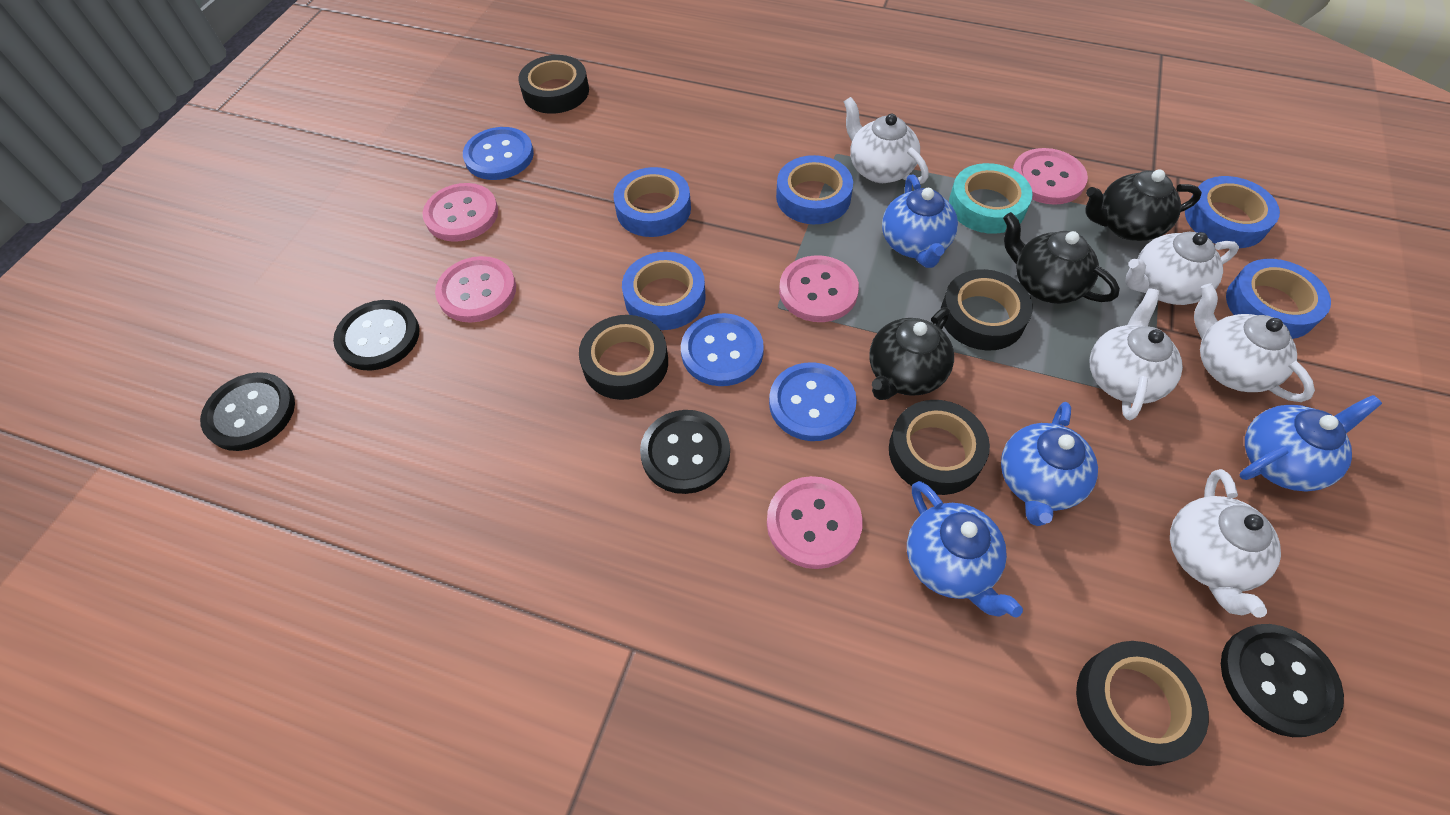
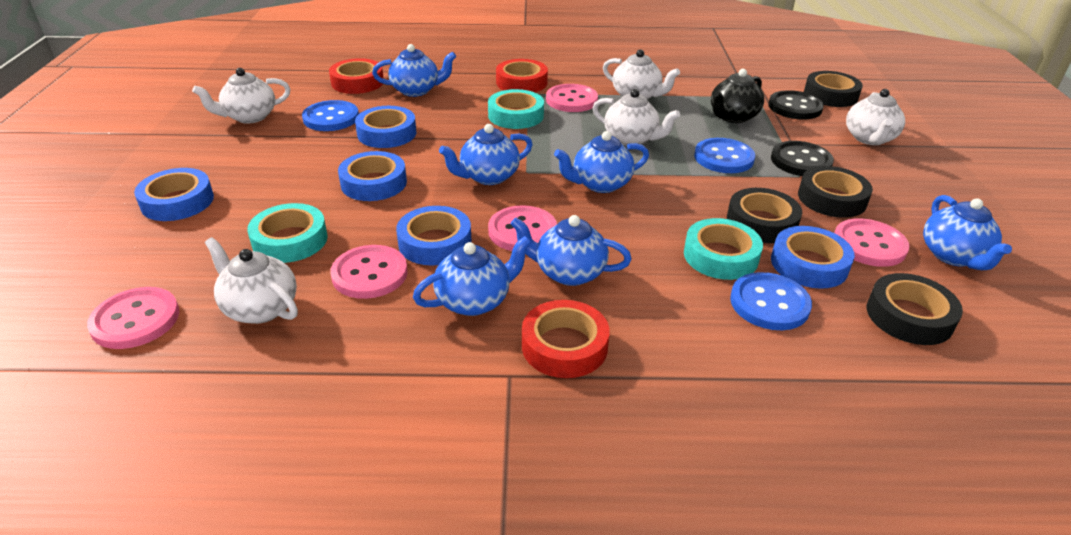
black button: 4 -> 2
black tape: 5 -> 4
black teapot: 3 -> 1
blue teapot: 4 -> 6
red tape: 0 -> 3
turquoise tape: 1 -> 3

